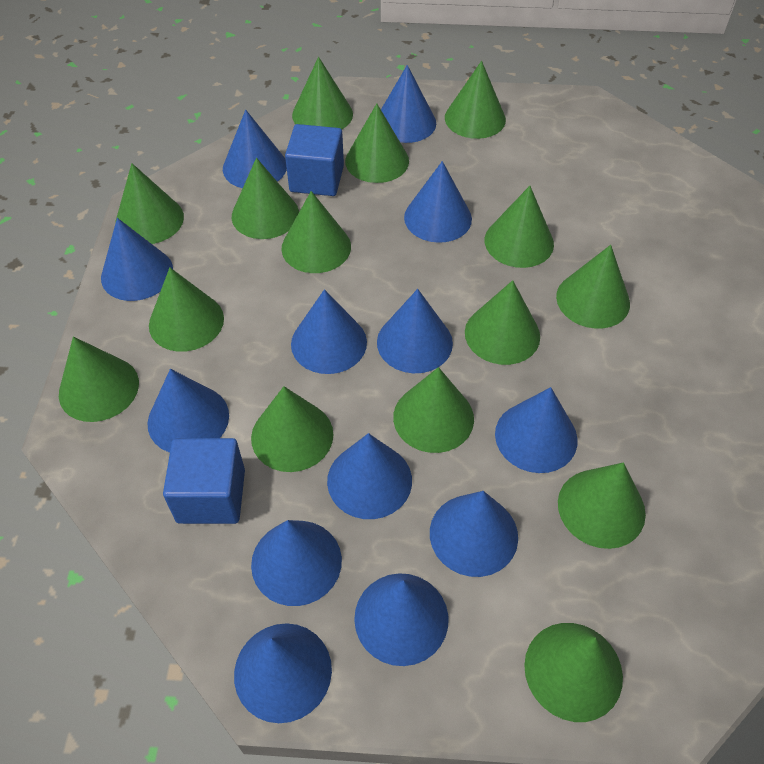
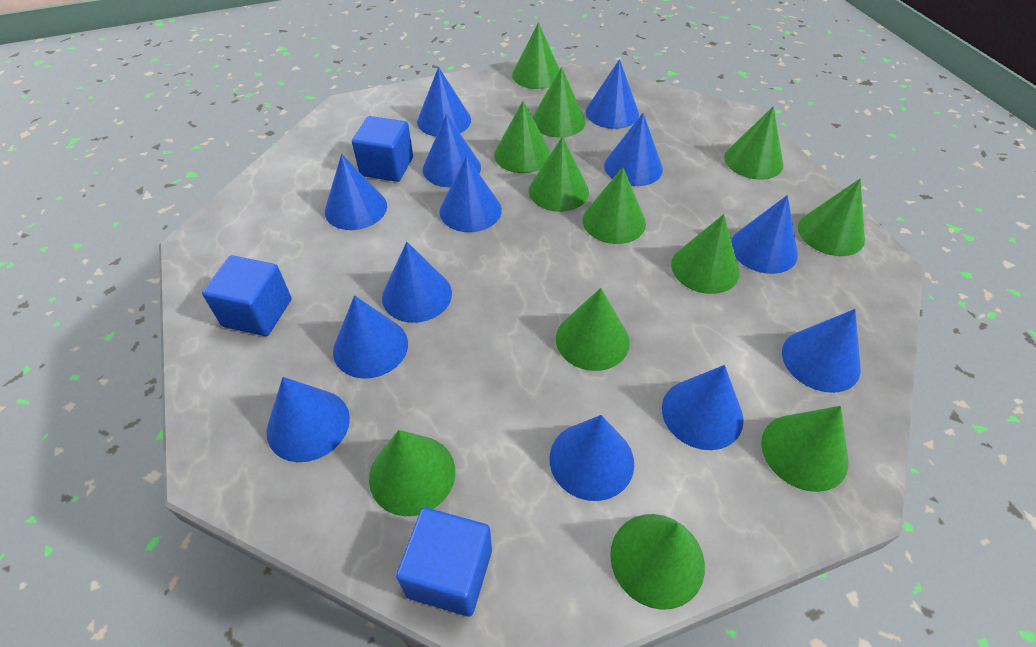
blue cube: 2 -> 3
green cone: 15 -> 12

